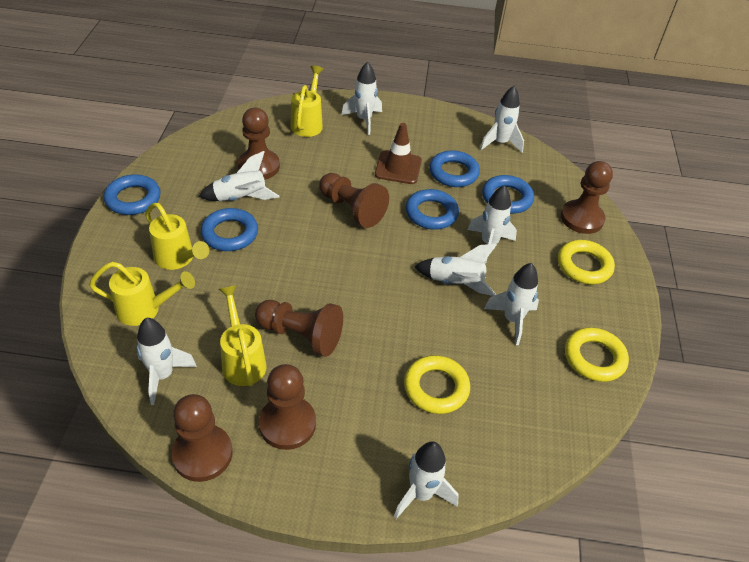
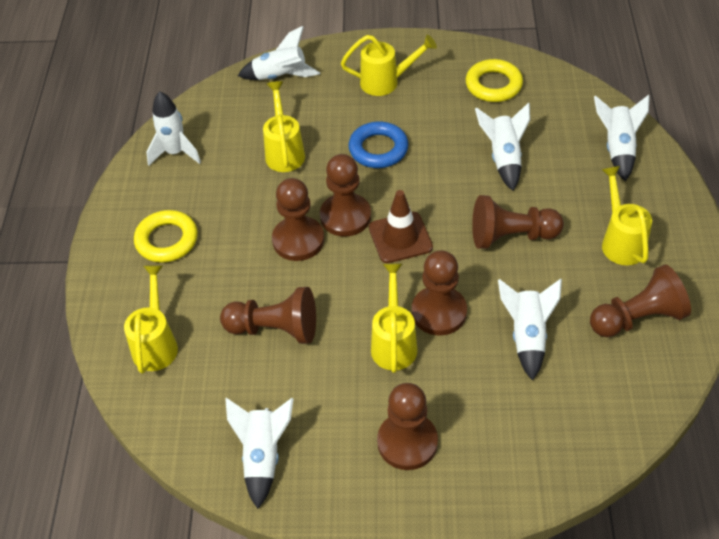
blue ring: 5 -> 1
brown pawn: 6 -> 7
white rocket: 8 -> 6
yellow ring: 3 -> 2
yellow watering can: 4 -> 5

